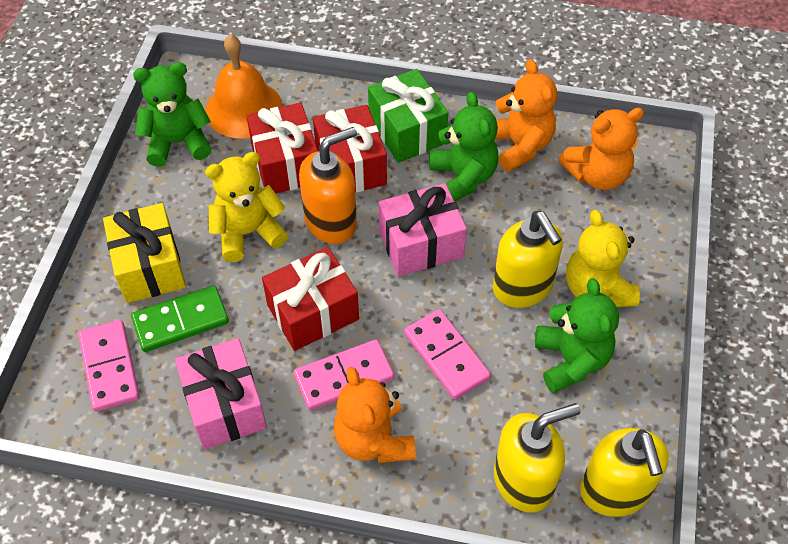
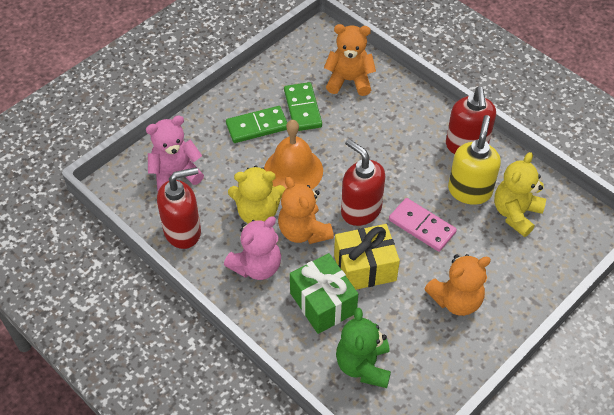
green domino: 1 -> 2
green teddy bear: 3 -> 1
orange soap dispenser: 1 -> 0
pink domino: 3 -> 1
pink gift: 2 -> 0
pink teddy bear: 0 -> 2
red gift: 3 -> 0
red soap dispenser: 0 -> 3
yellow soap dispenser: 3 -> 1

